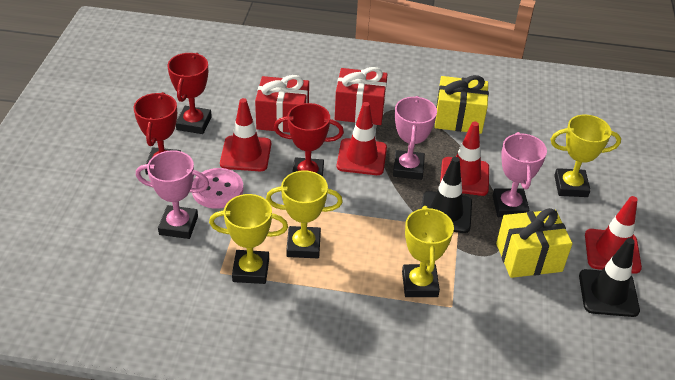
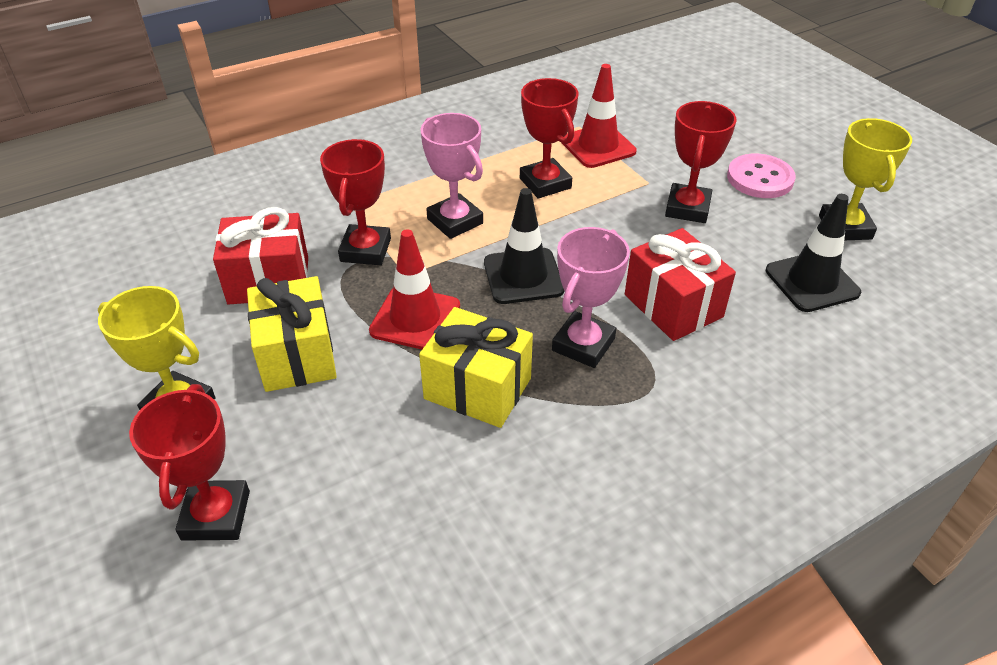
pink trophy: 3 -> 2
red traffic cone: 4 -> 2
red trophy: 3 -> 4
yellow trophy: 4 -> 2

